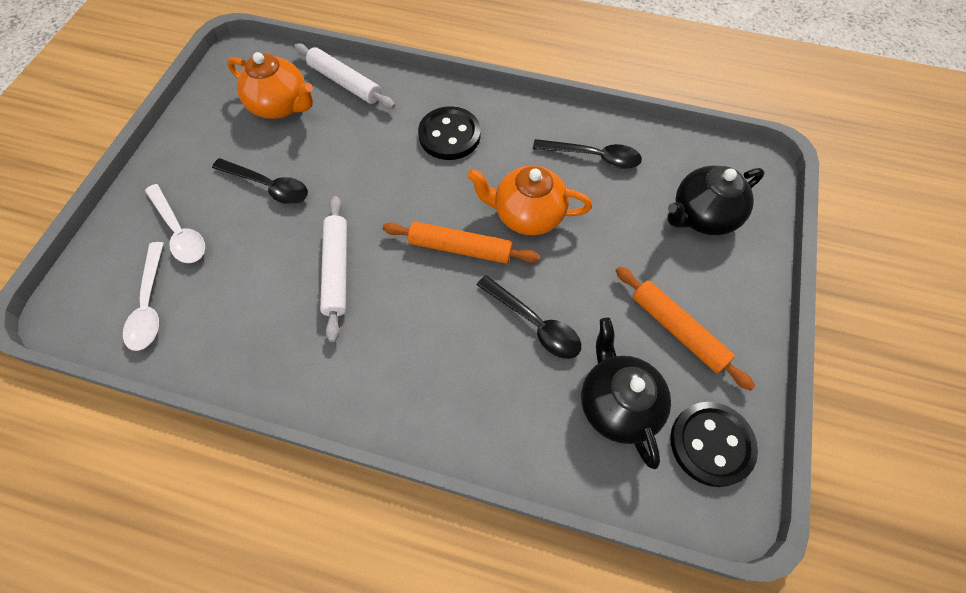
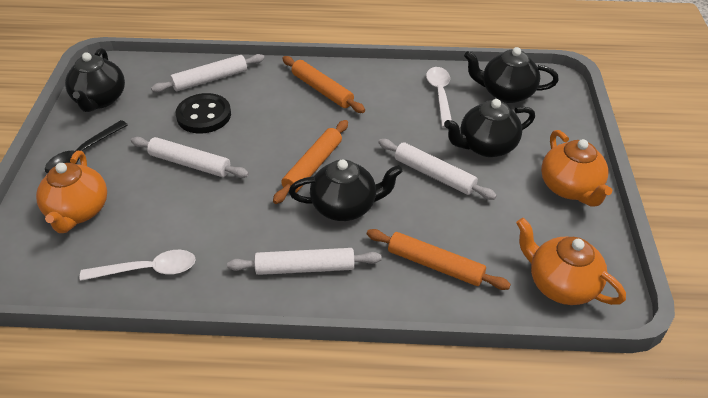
black button: 2 -> 1
black spoon: 3 -> 1
black teapot: 2 -> 4
orange rolling pin: 2 -> 3
orange teapot: 2 -> 3
white rolling pin: 2 -> 4

